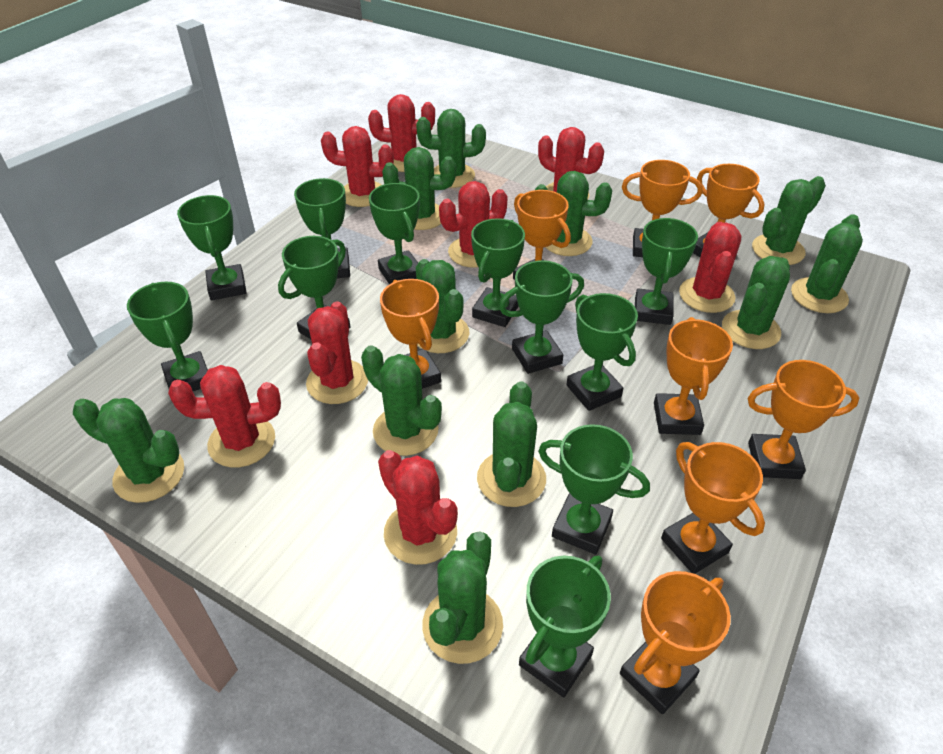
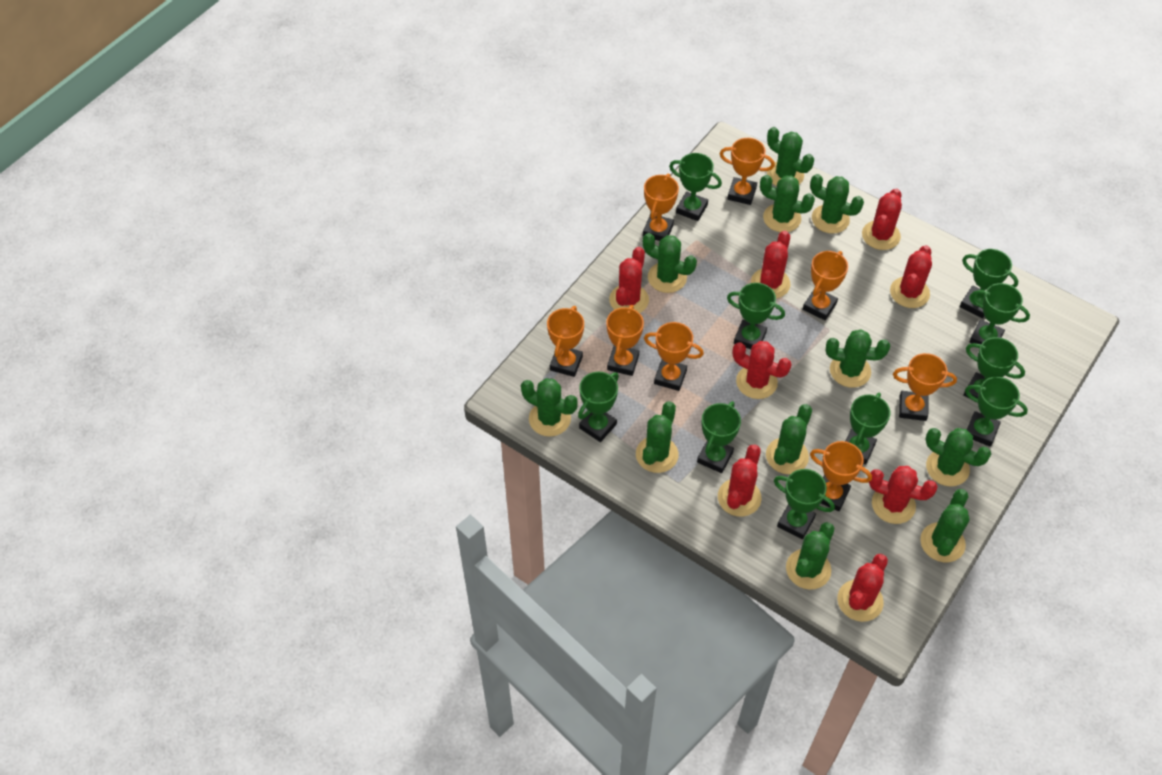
green trophy: 11 -> 10

